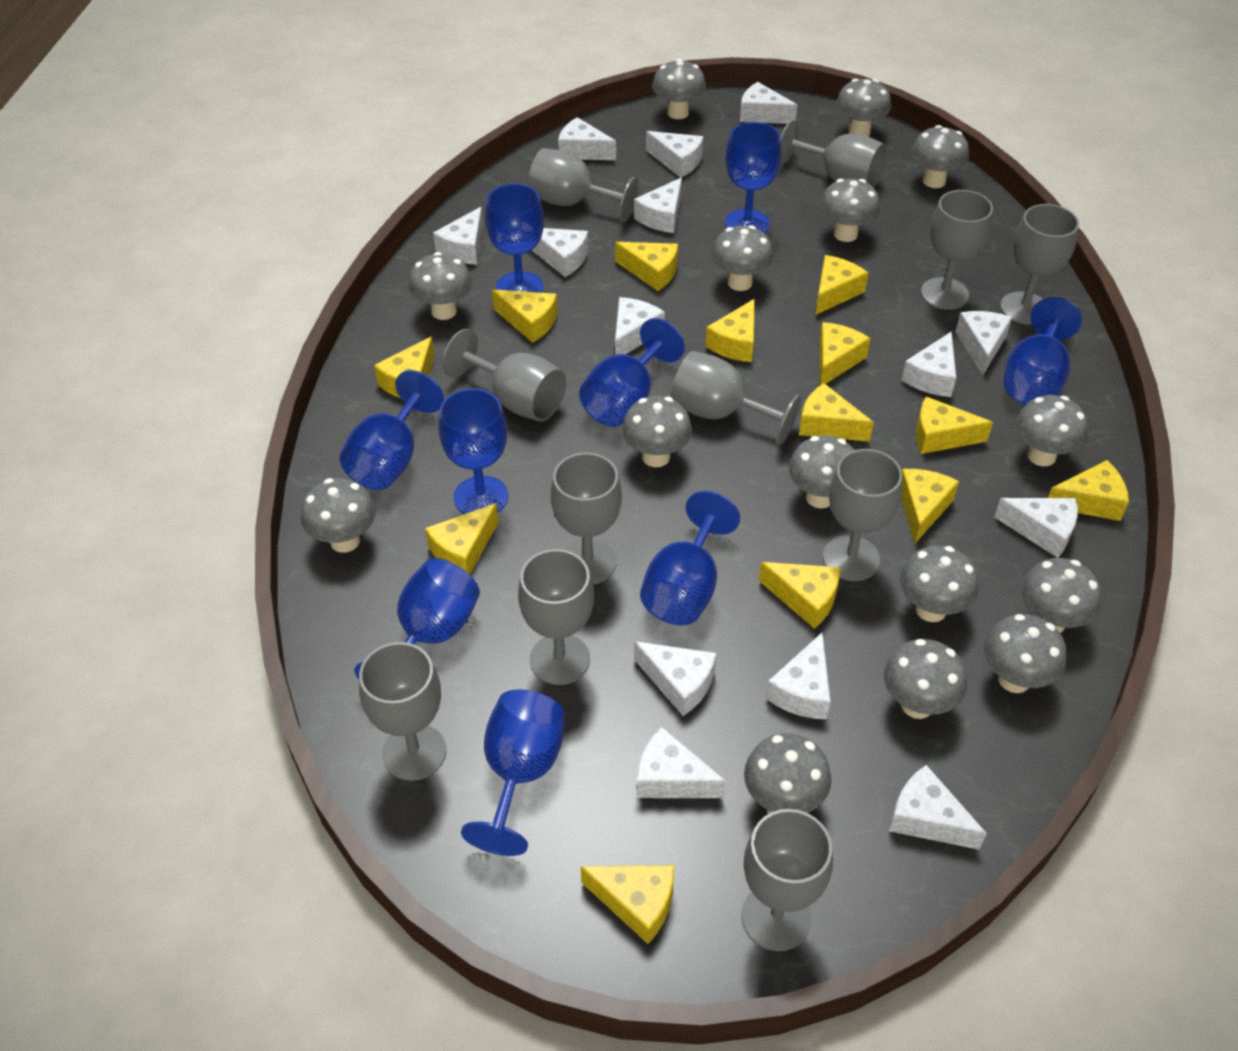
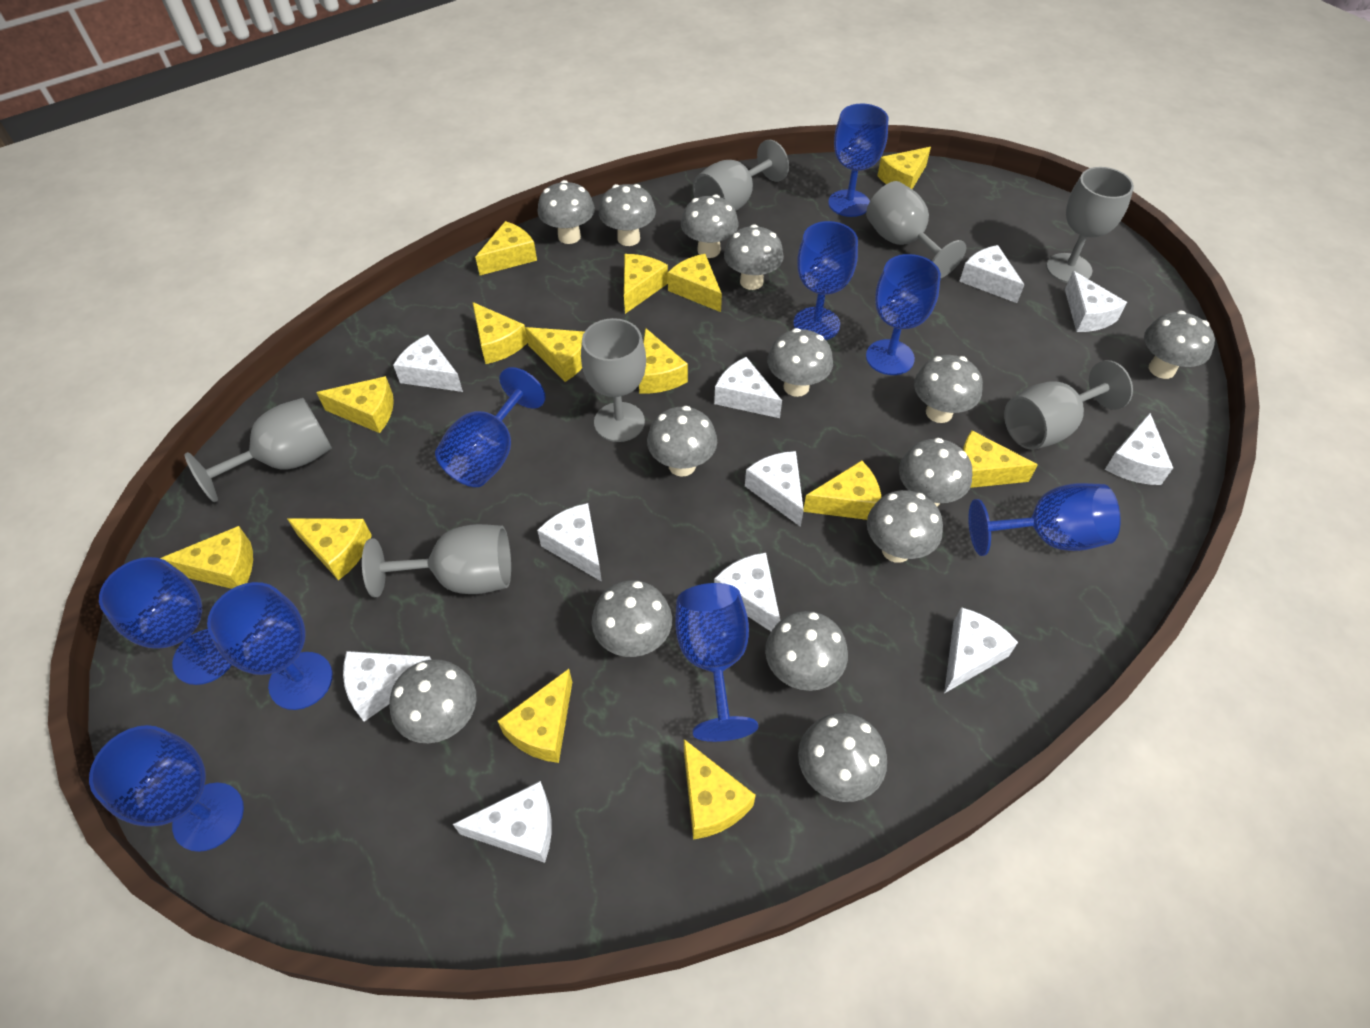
grey goblet: 11 -> 7
grey mushroom: 15 -> 14
white cheese: 14 -> 11
yellow cheese: 13 -> 14

